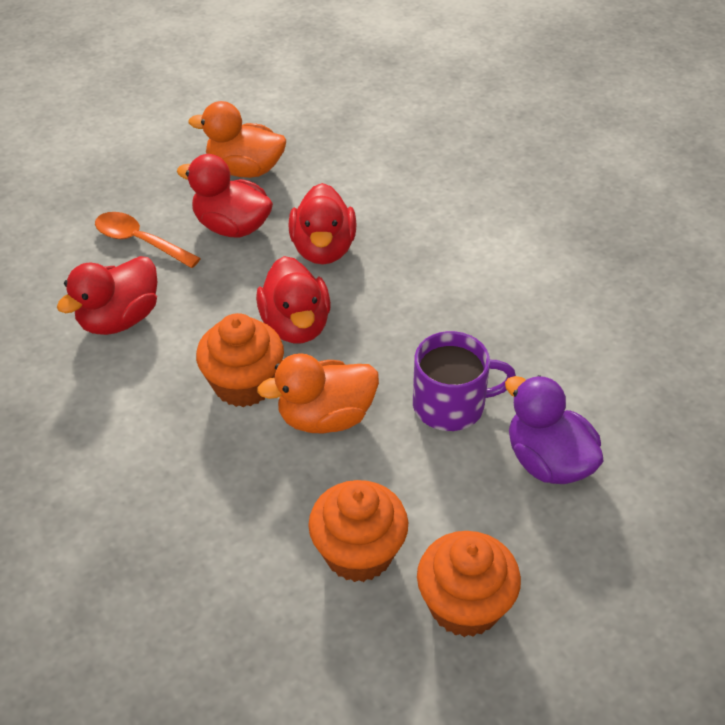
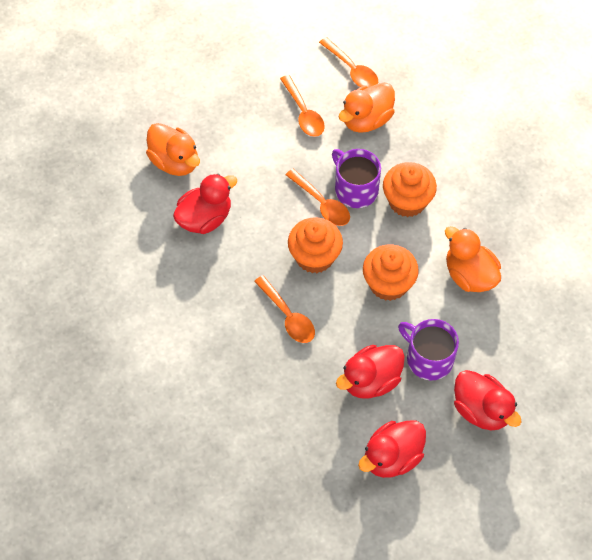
orange duck: 2 -> 3
orange spoon: 1 -> 4
purple duck: 1 -> 0
purple mug: 1 -> 2

